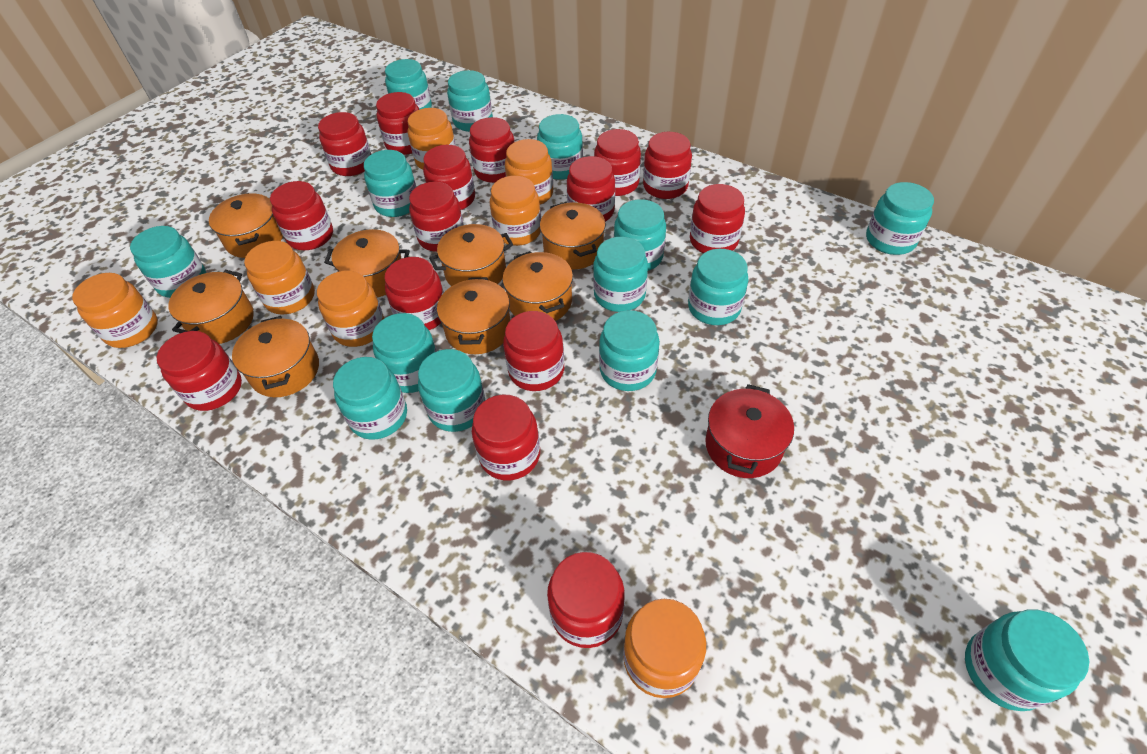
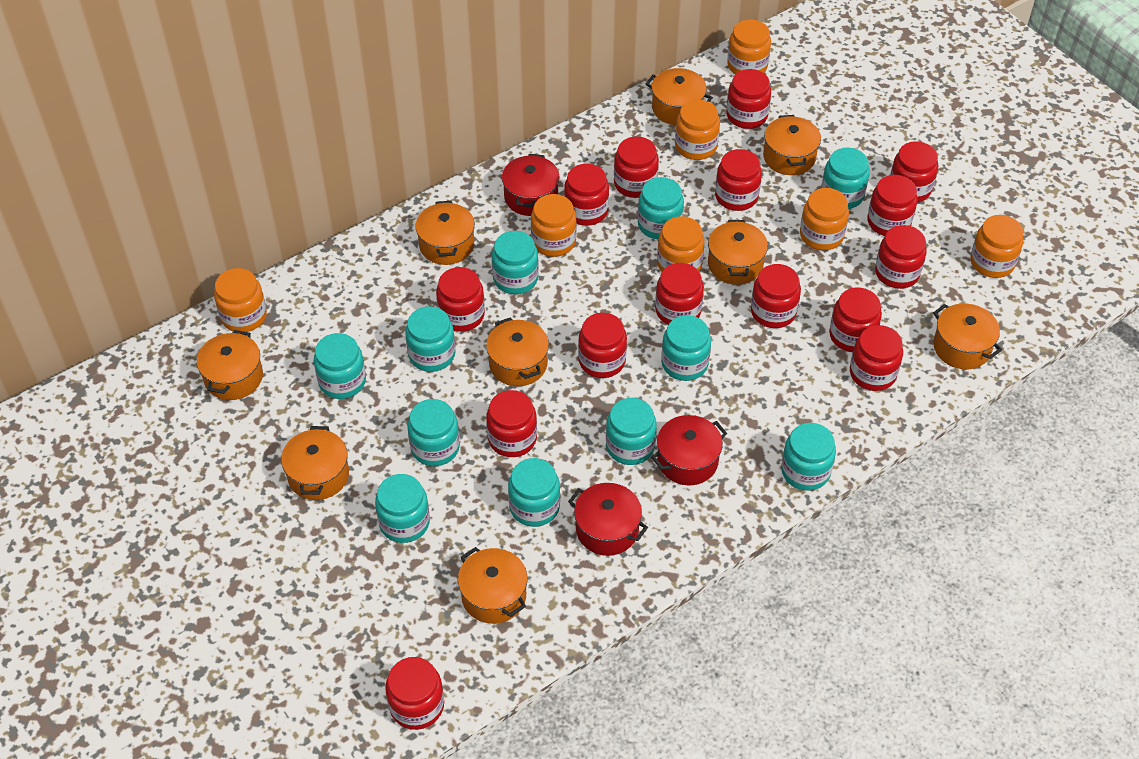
orange pot: 8 -> 9
red pot: 1 -> 3
turquoise jar: 14 -> 11

